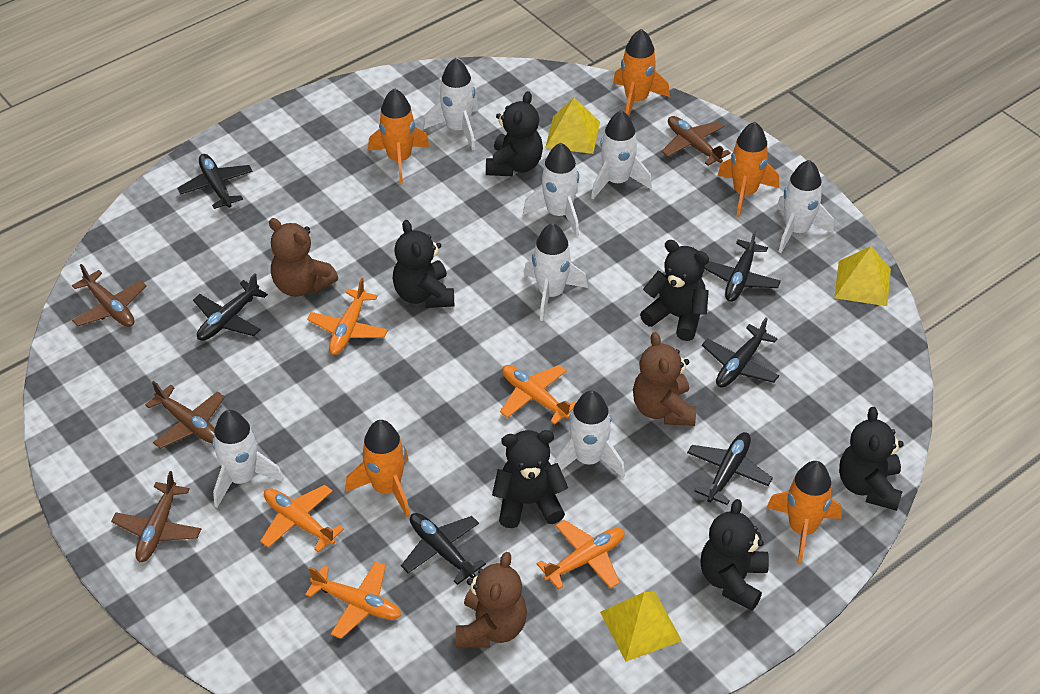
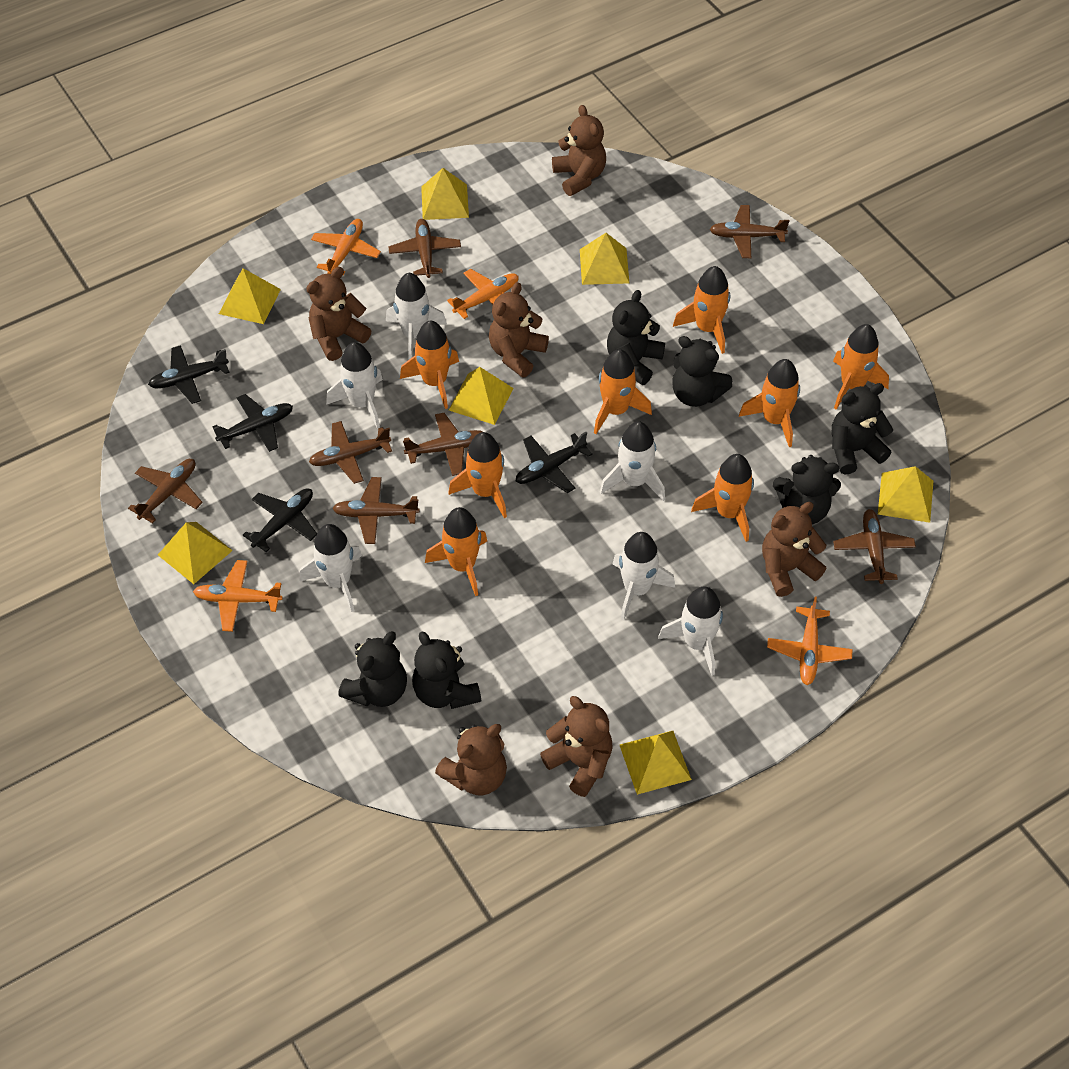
black plane: 6 -> 4
brown plane: 4 -> 7
brown teddy bear: 3 -> 6
orange plane: 5 -> 4
orange rocket: 5 -> 8
white rocket: 7 -> 6
yellow pyramid: 3 -> 7

